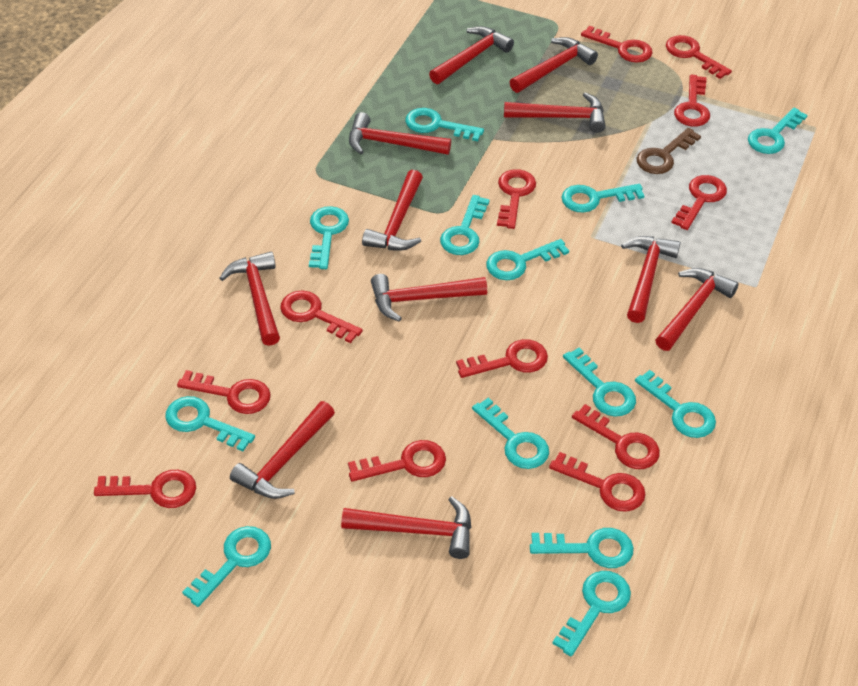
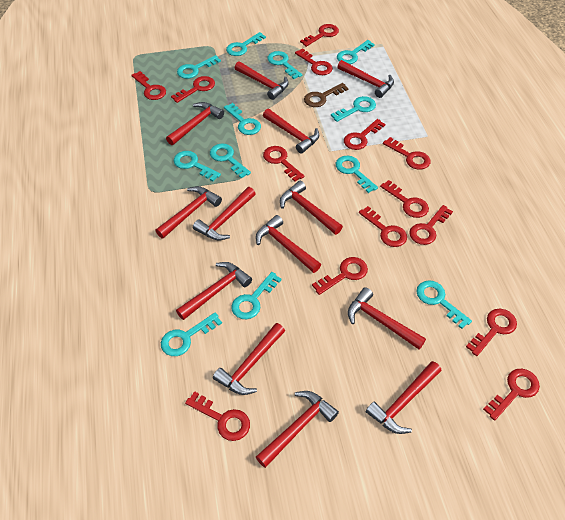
red hammer: 11 -> 13
red key: 12 -> 14
turquoise key: 13 -> 12

